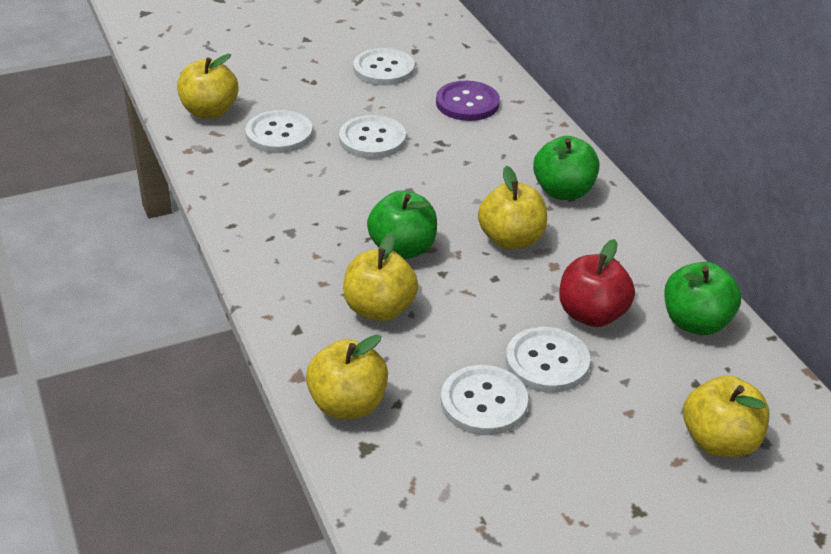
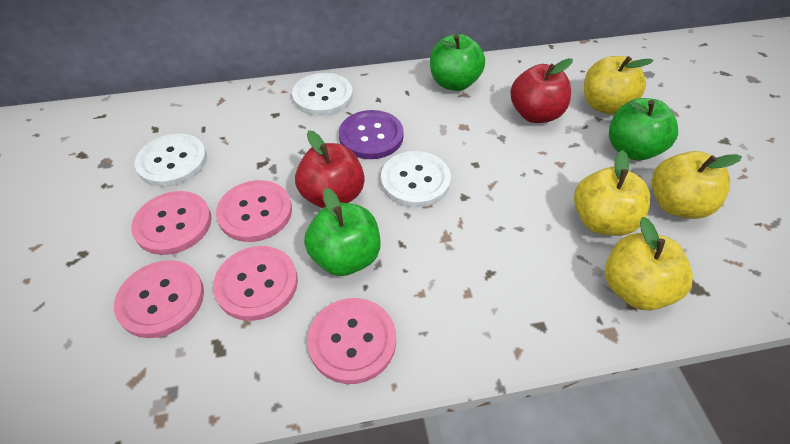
pink button: 0 -> 5
red apple: 1 -> 2
white button: 5 -> 3
yellow apple: 5 -> 4

